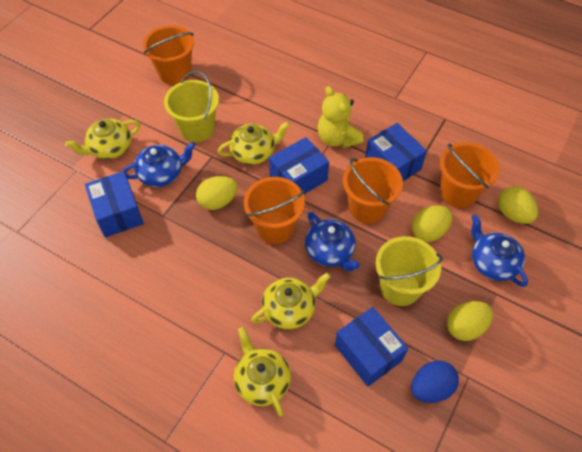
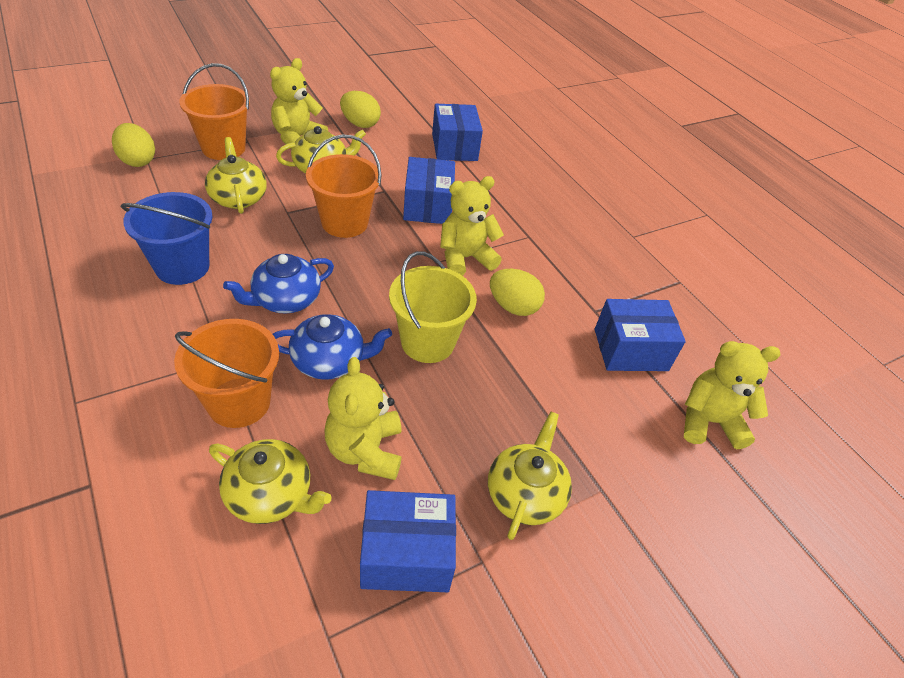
blue bucket: 0 -> 1
blue egg: 1 -> 0
blue teapot: 3 -> 2
orange bucket: 4 -> 3
yellow bucket: 2 -> 1
yellow egg: 4 -> 3
yellow teddy bear: 1 -> 4

